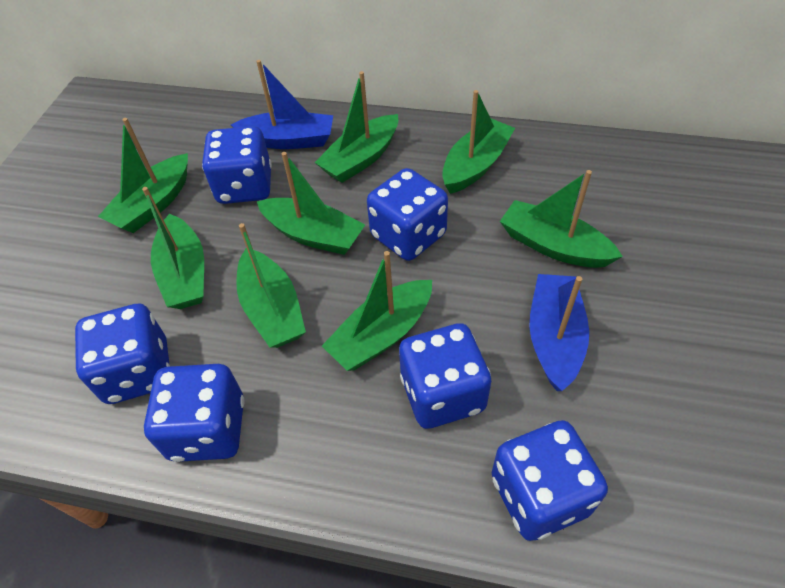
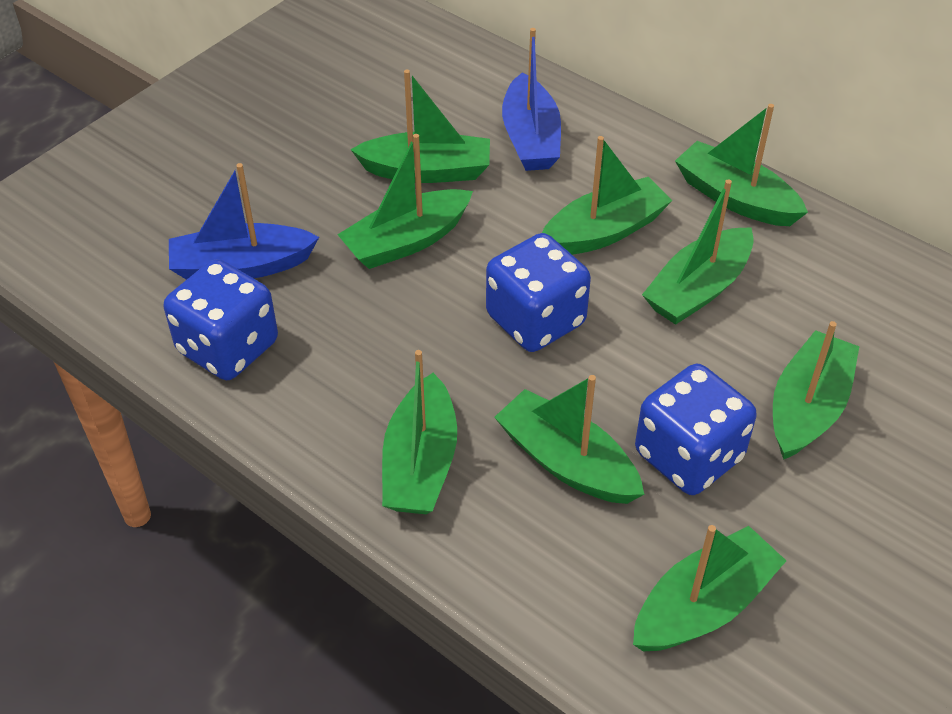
blue dice: 6 -> 3
green boat: 8 -> 9

